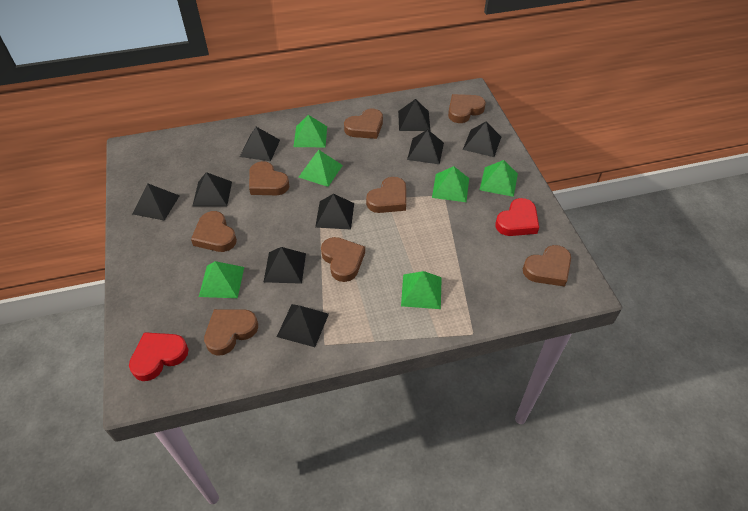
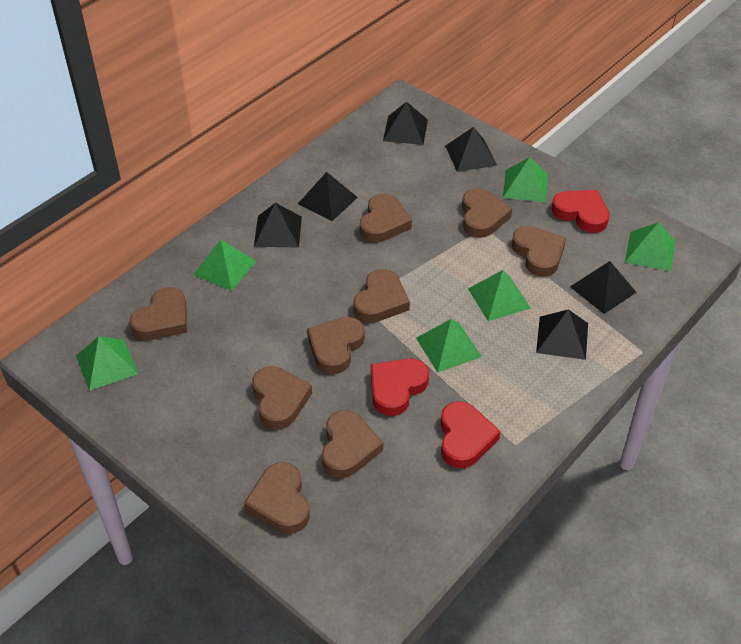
black pyramid: 9 -> 6
brown heart: 8 -> 9
red heart: 2 -> 3

